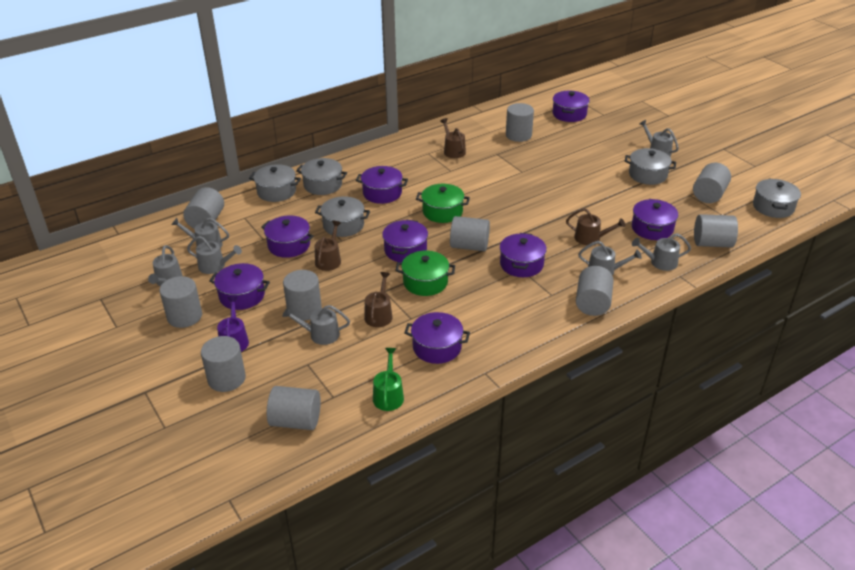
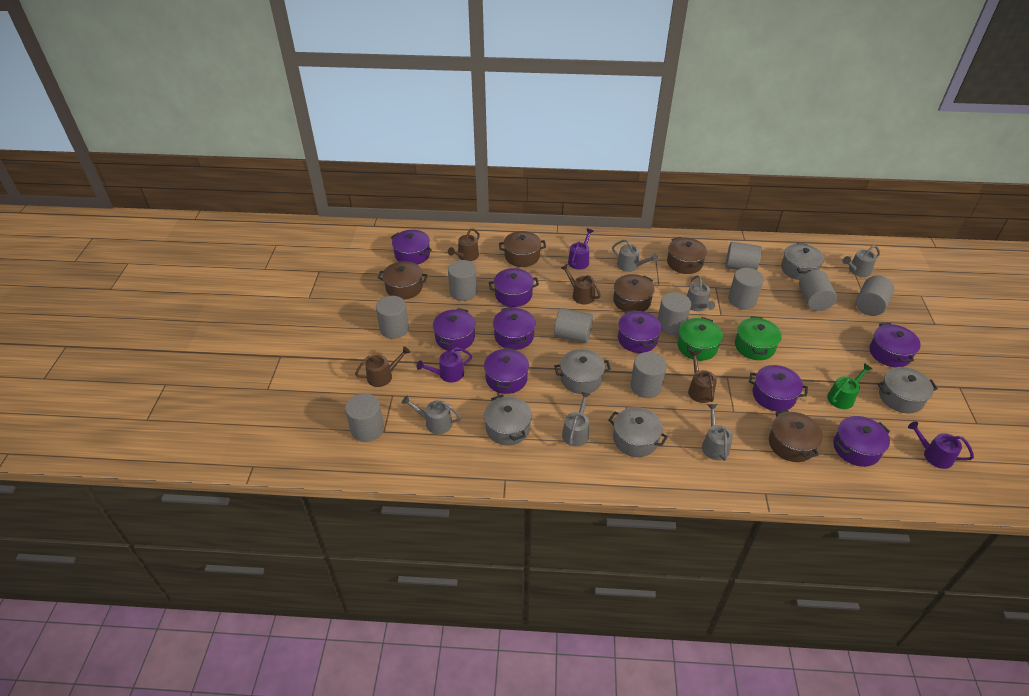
brown pot: 0 -> 5
grey watering can: 7 -> 6
purple pot: 8 -> 9
purple watering can: 1 -> 3

